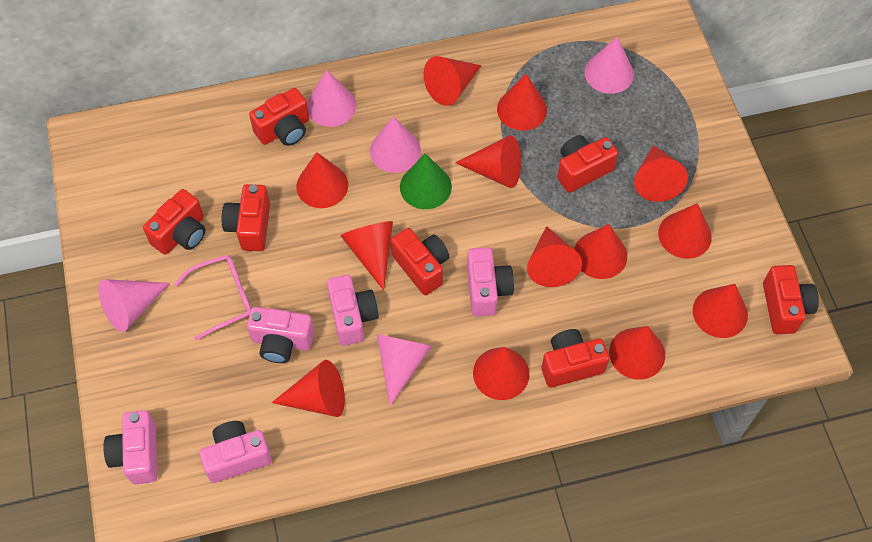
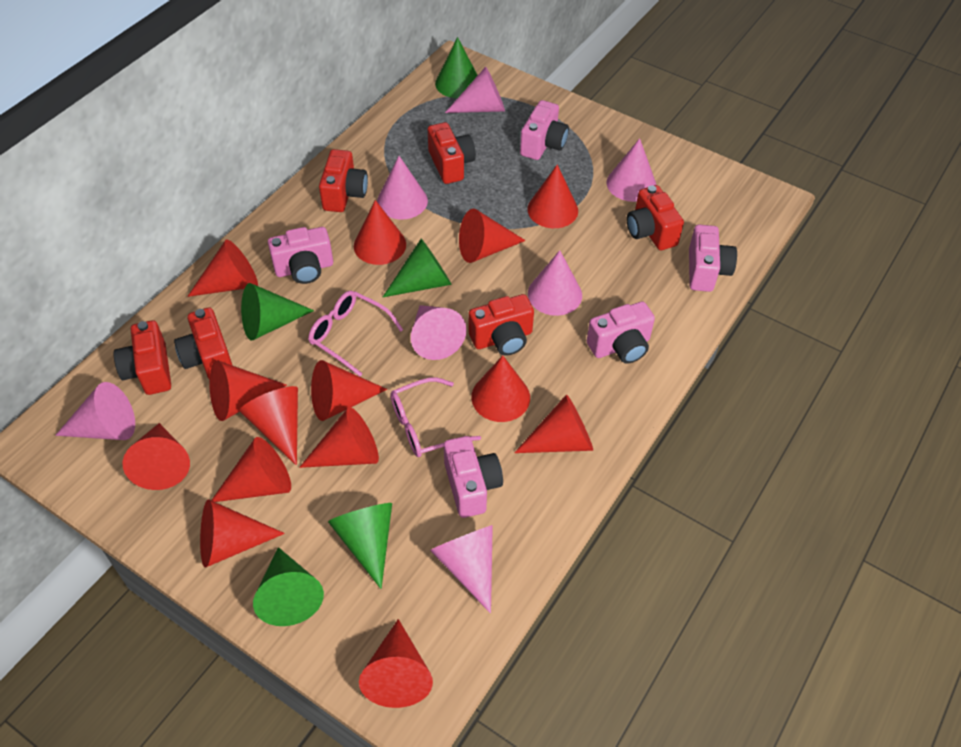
green cone: 1 -> 5
pink cone: 5 -> 7
pink glasses: 1 -> 2
red camera: 7 -> 6
red cone: 13 -> 14

